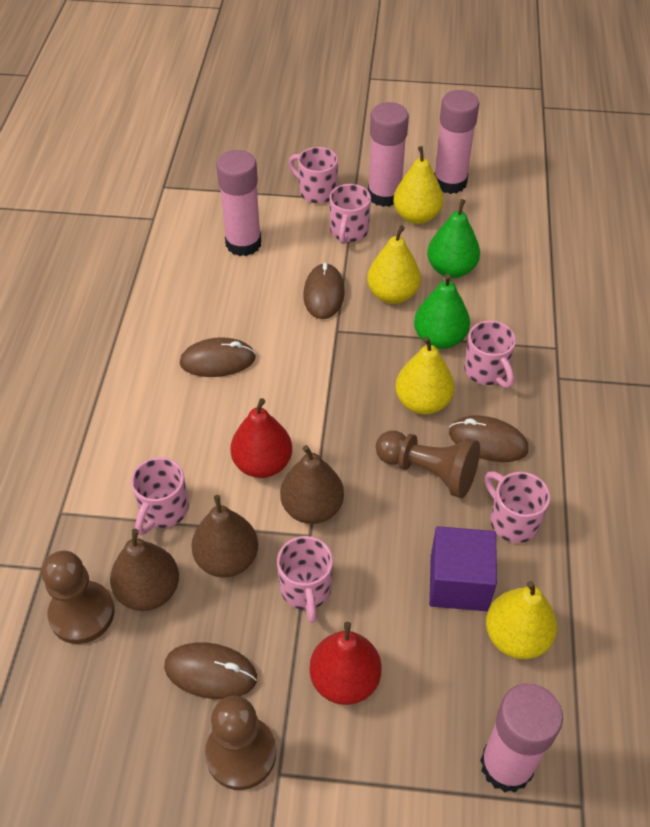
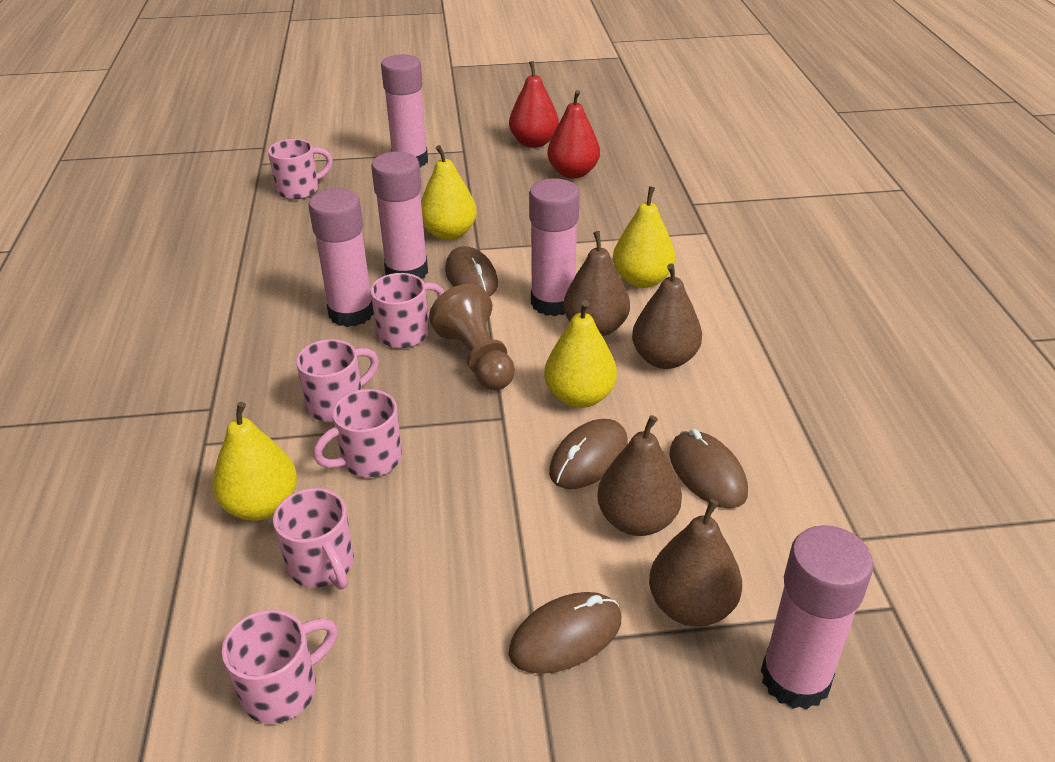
brown pawn: 3 -> 1
brown pear: 3 -> 4
green pear: 2 -> 0
pink glue stick: 4 -> 5
purple cube: 1 -> 0

